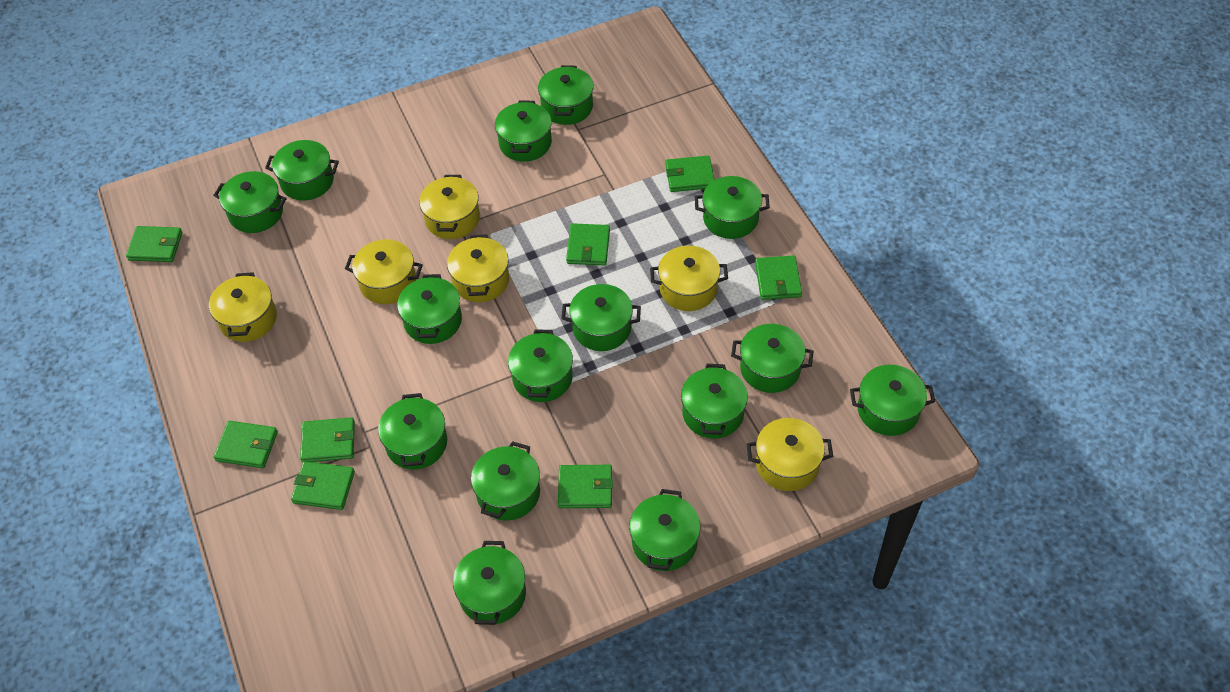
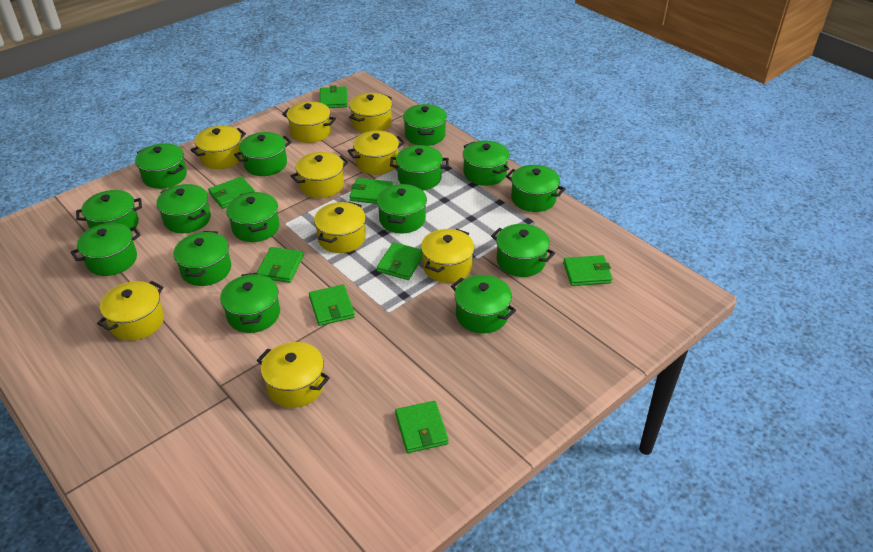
yellow pot: 6 -> 9

